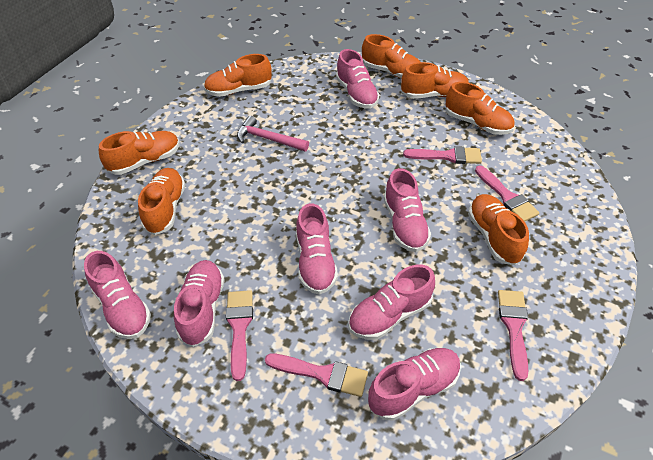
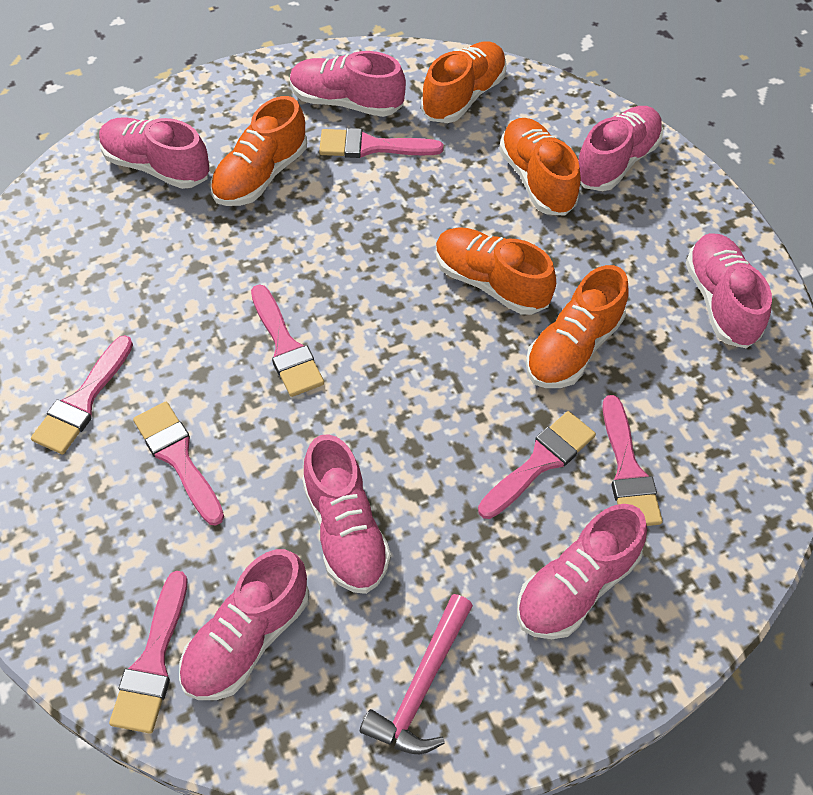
orange shoe: 7 -> 5
pink brush: 5 -> 7

